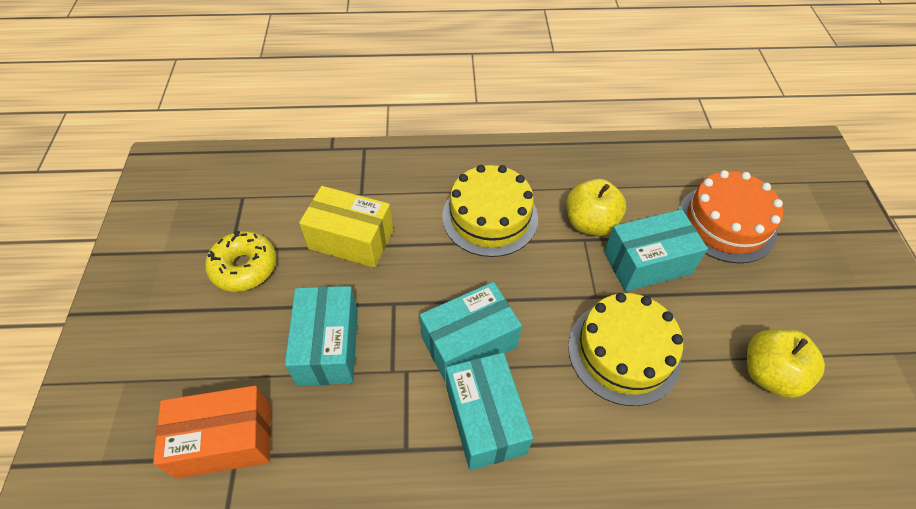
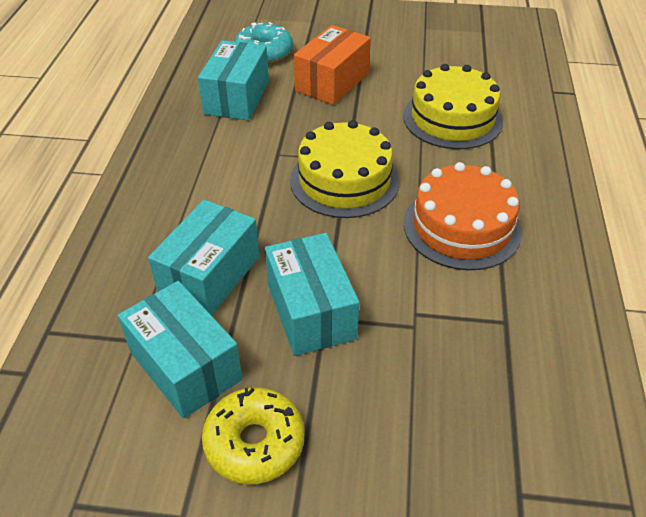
turquoise donut: 0 -> 1
yellow apple: 2 -> 0
yellow box: 1 -> 0

